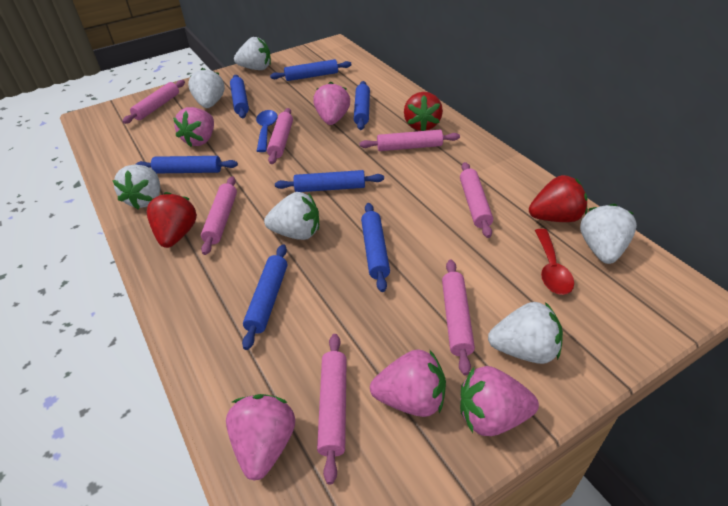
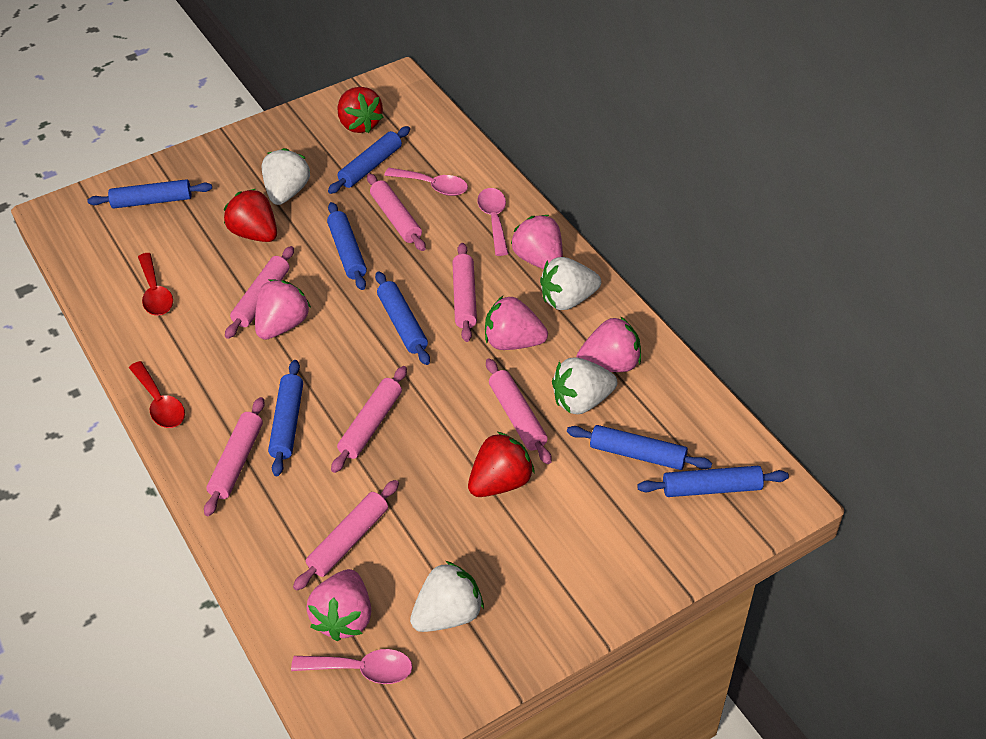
blue spoon: 1 -> 0
pink spoon: 0 -> 3
red spoon: 1 -> 2
white strawberry: 6 -> 4

